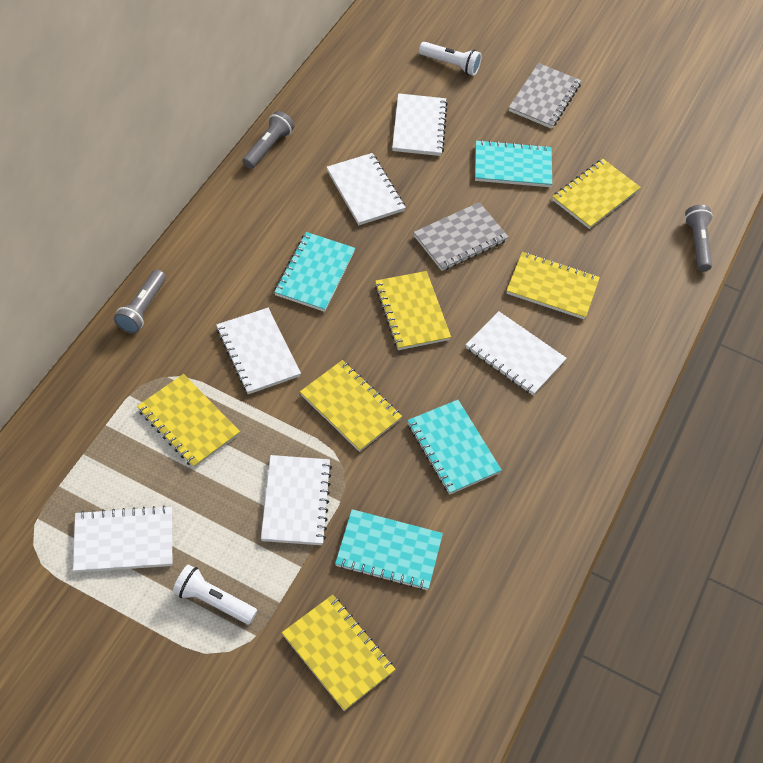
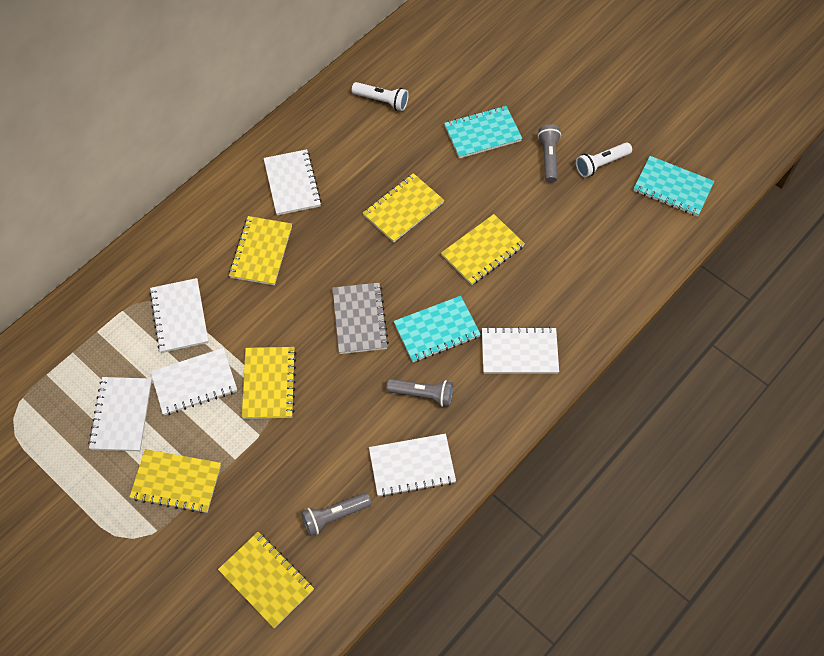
grey notebook: 2 -> 1
turquoise notebook: 4 -> 3

